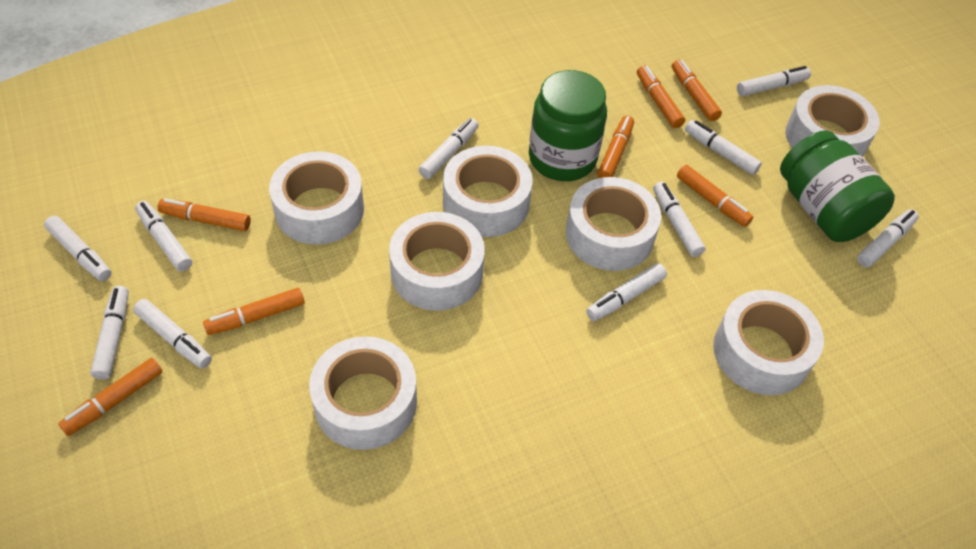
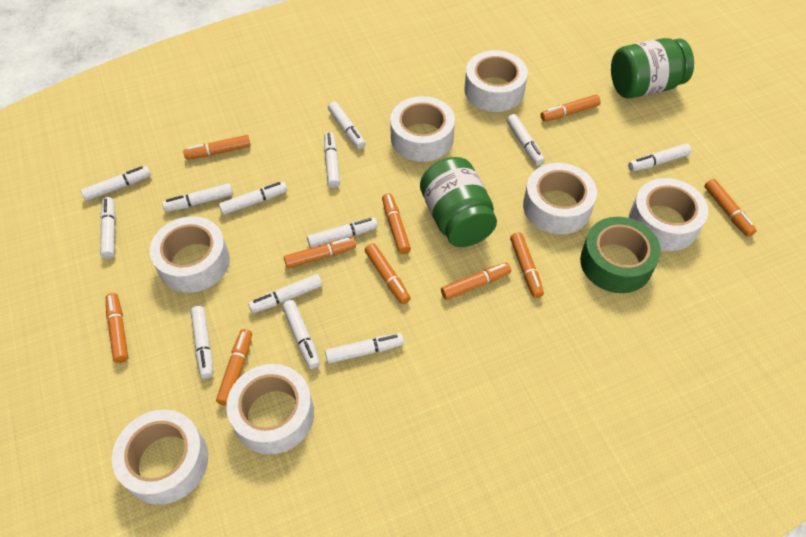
green tape: 0 -> 1
orange marker: 7 -> 10
white marker: 10 -> 13

